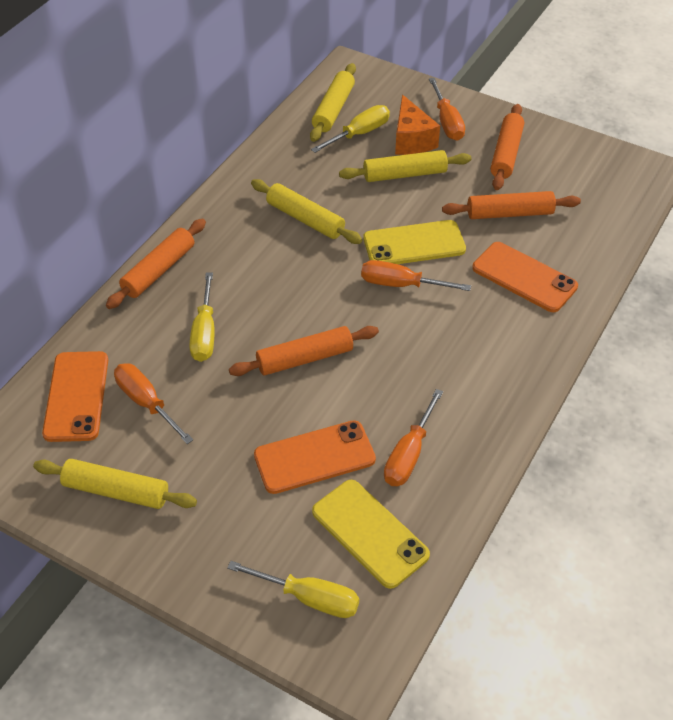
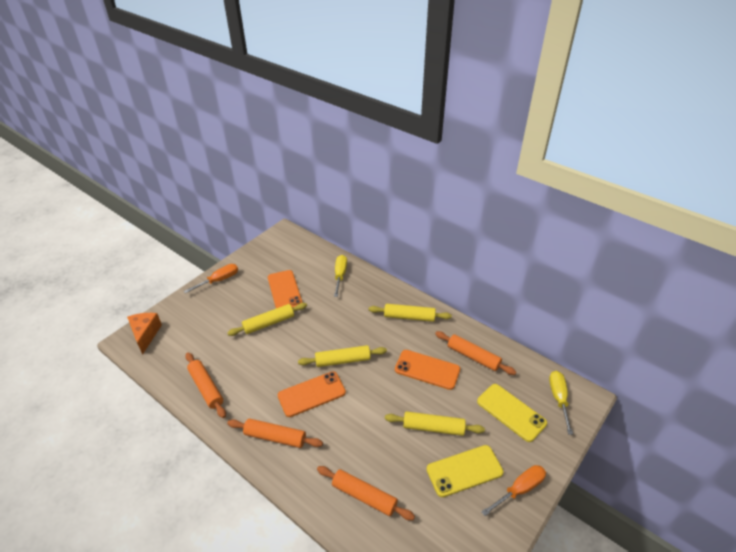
orange screwdriver: 4 -> 2
yellow screwdriver: 3 -> 2

